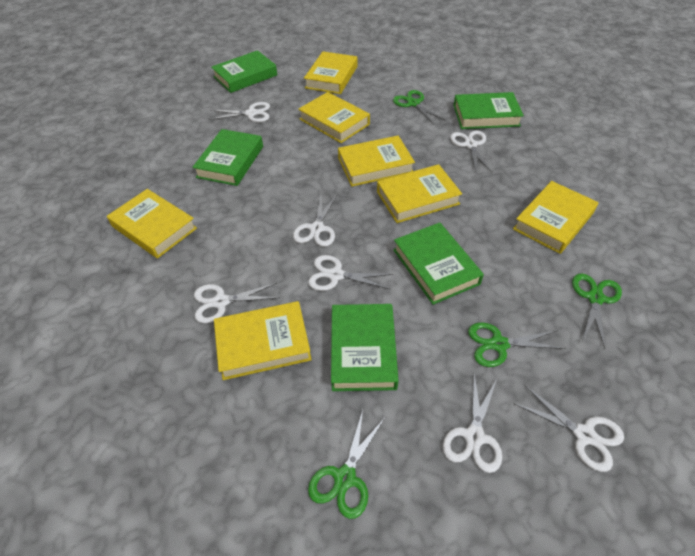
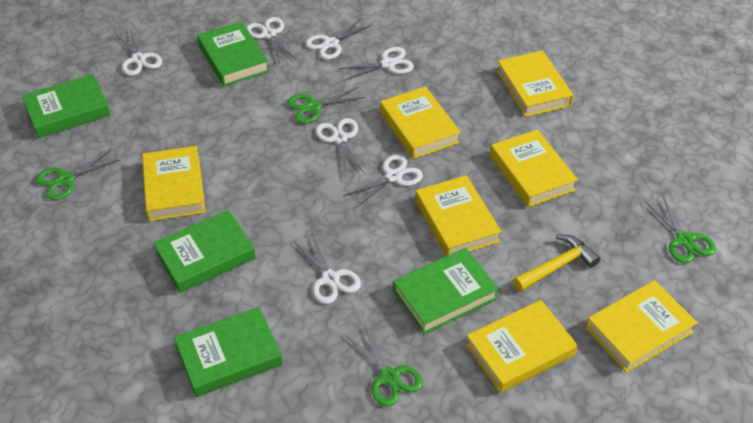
yellow hammer: 0 -> 1

